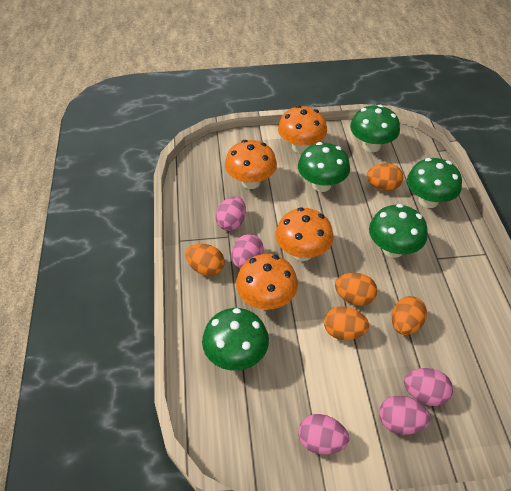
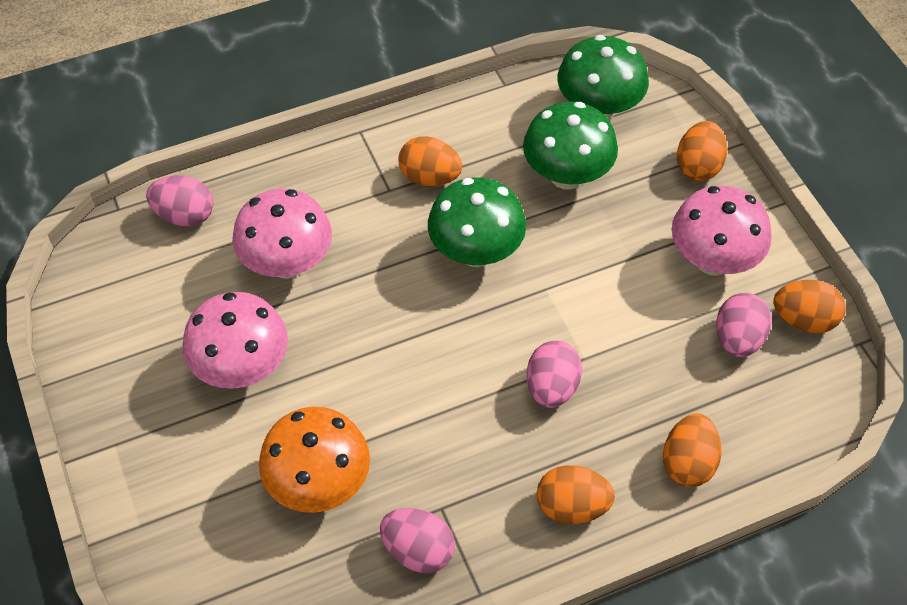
green mushroom: 5 -> 3
orange mushroom: 4 -> 1
pink egg: 5 -> 4
pink mushroom: 0 -> 3

